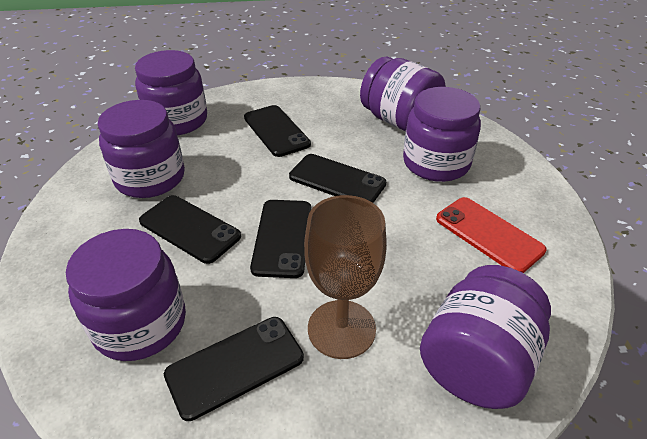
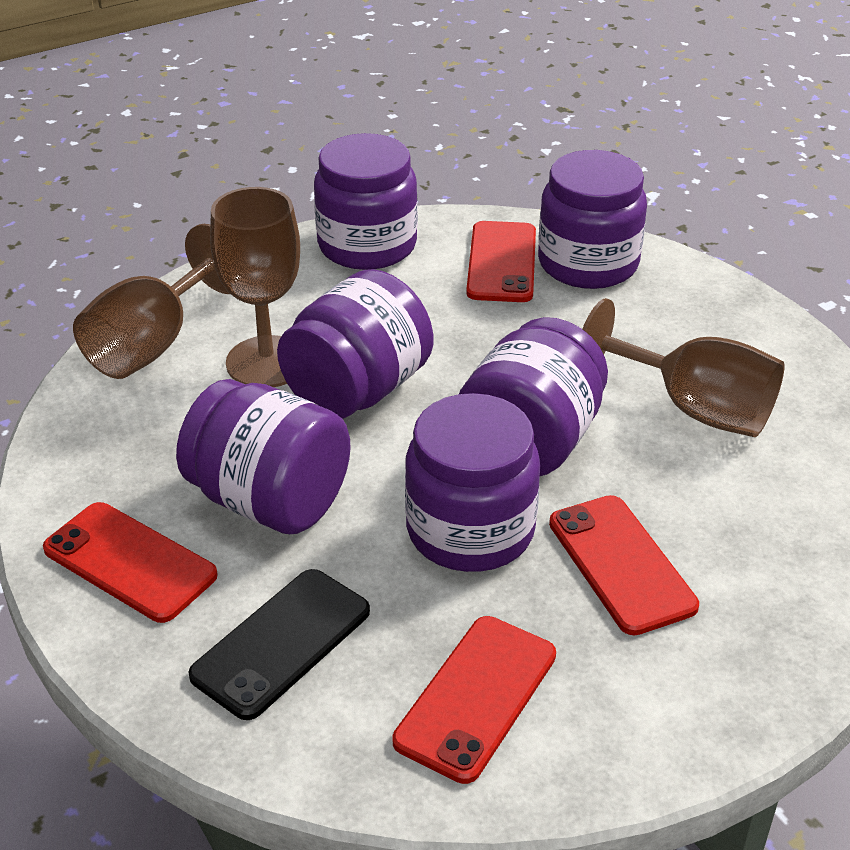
black phone: 5 -> 1
brown goblet: 1 -> 3
red phone: 1 -> 4

